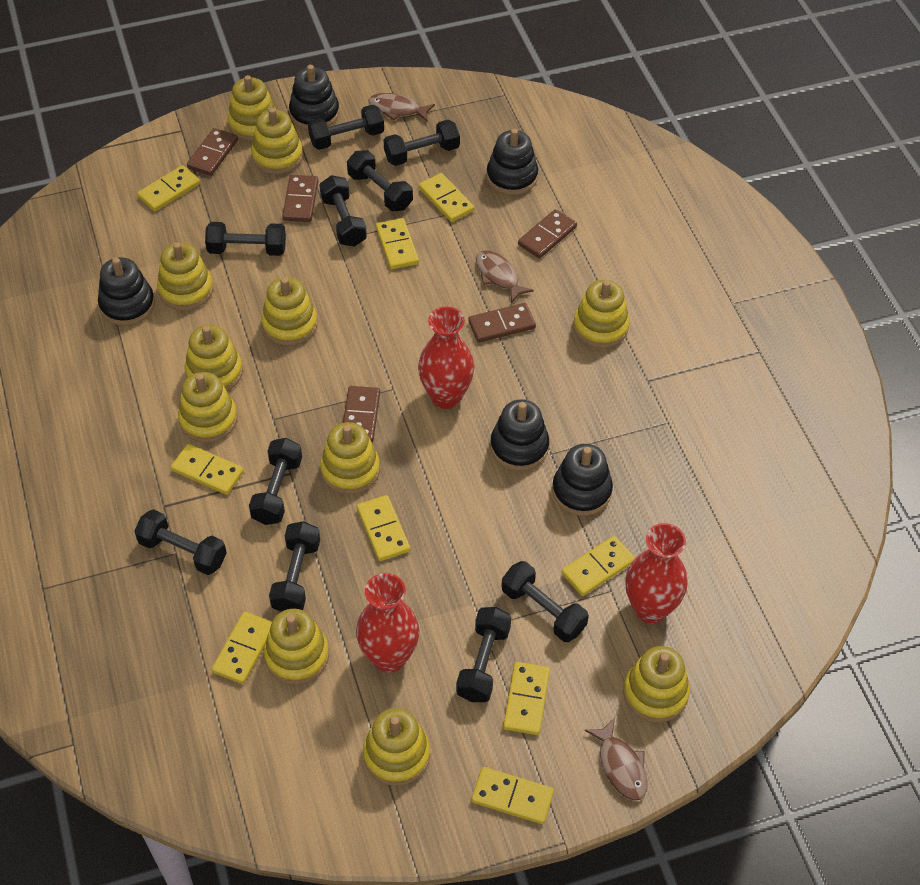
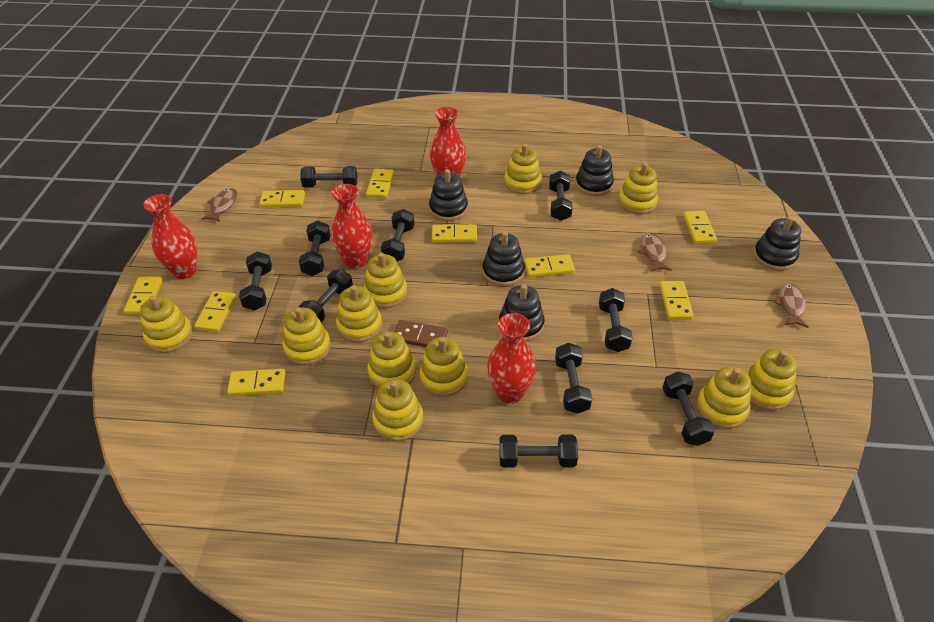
brown domino: 5 -> 1
red vase: 3 -> 4

